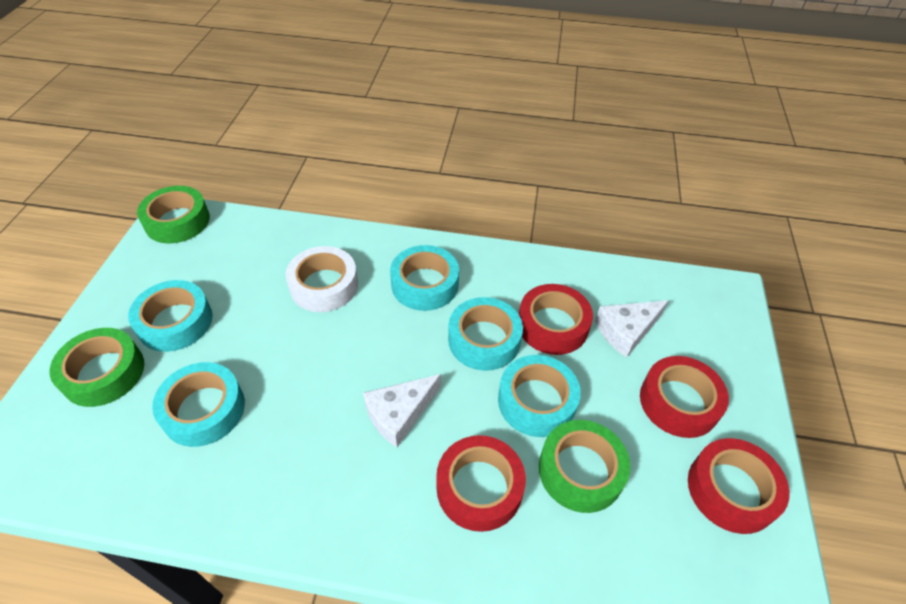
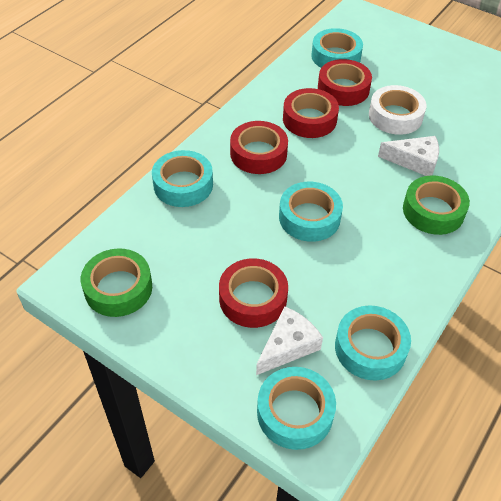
green tape: 3 -> 2

